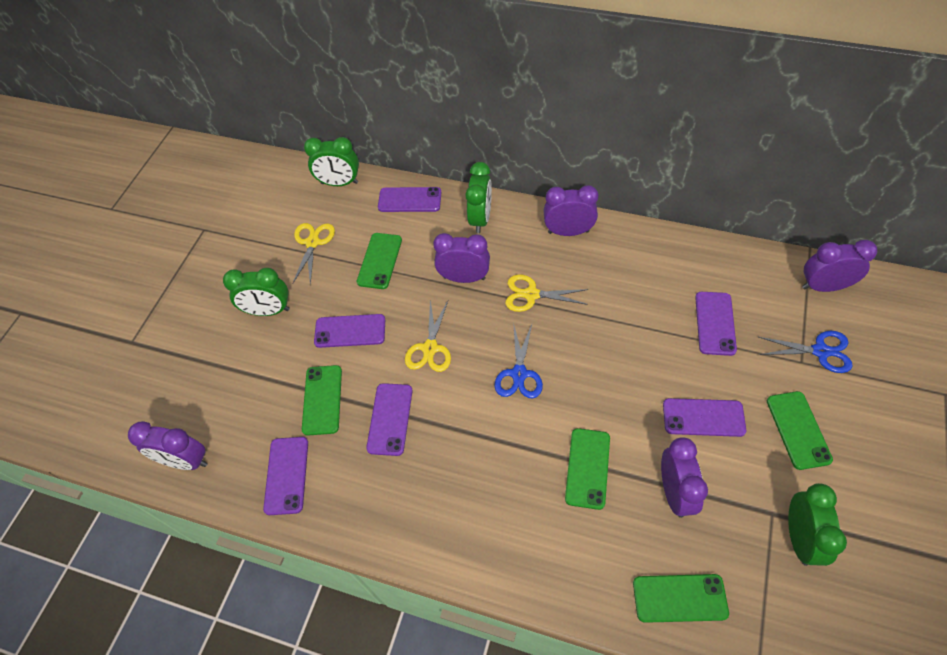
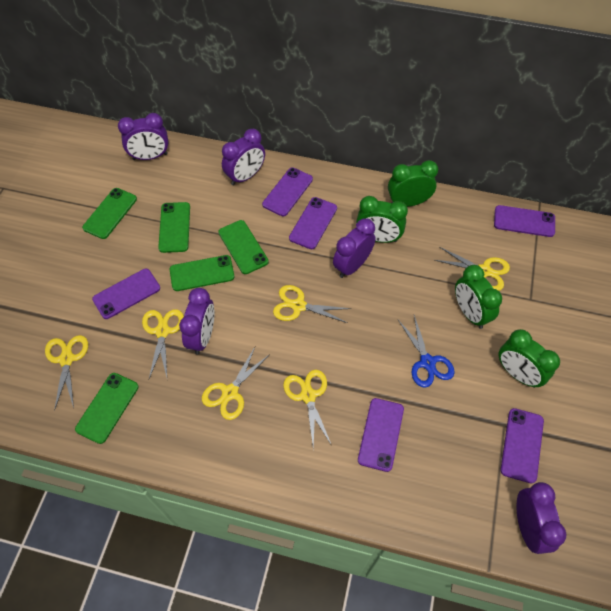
blue scissors: 2 -> 1
yellow scissors: 3 -> 6

